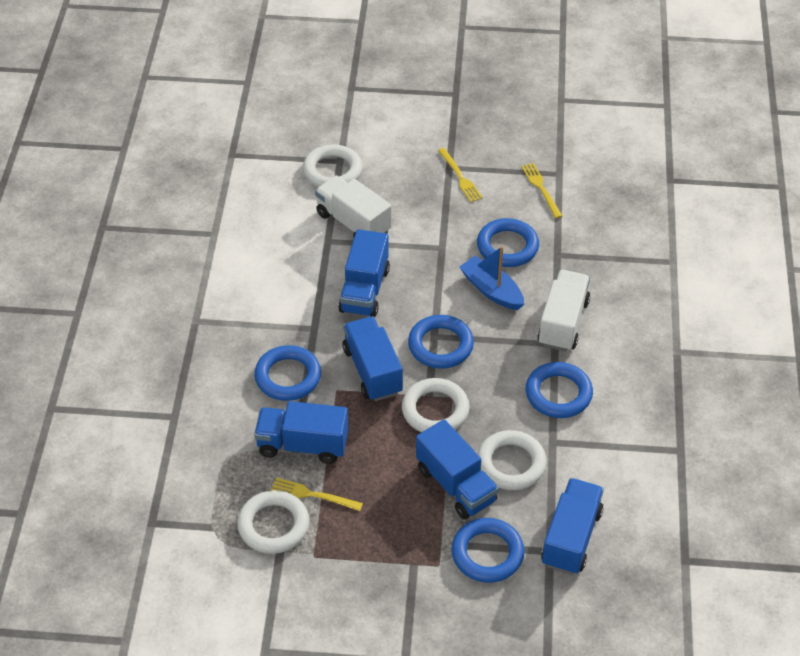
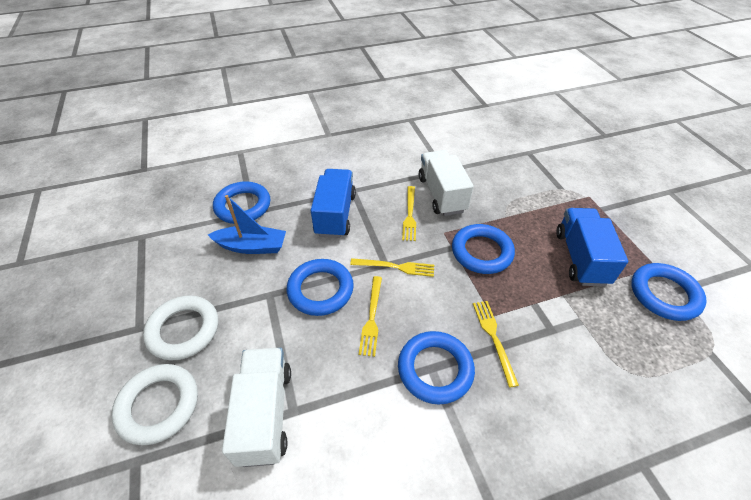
blue truck: 5 -> 2
white ring: 4 -> 2
yellow fork: 3 -> 4

